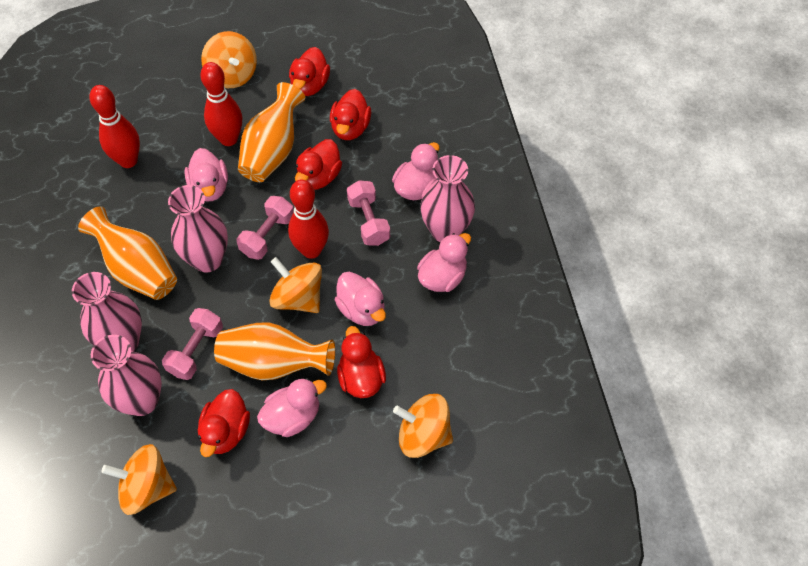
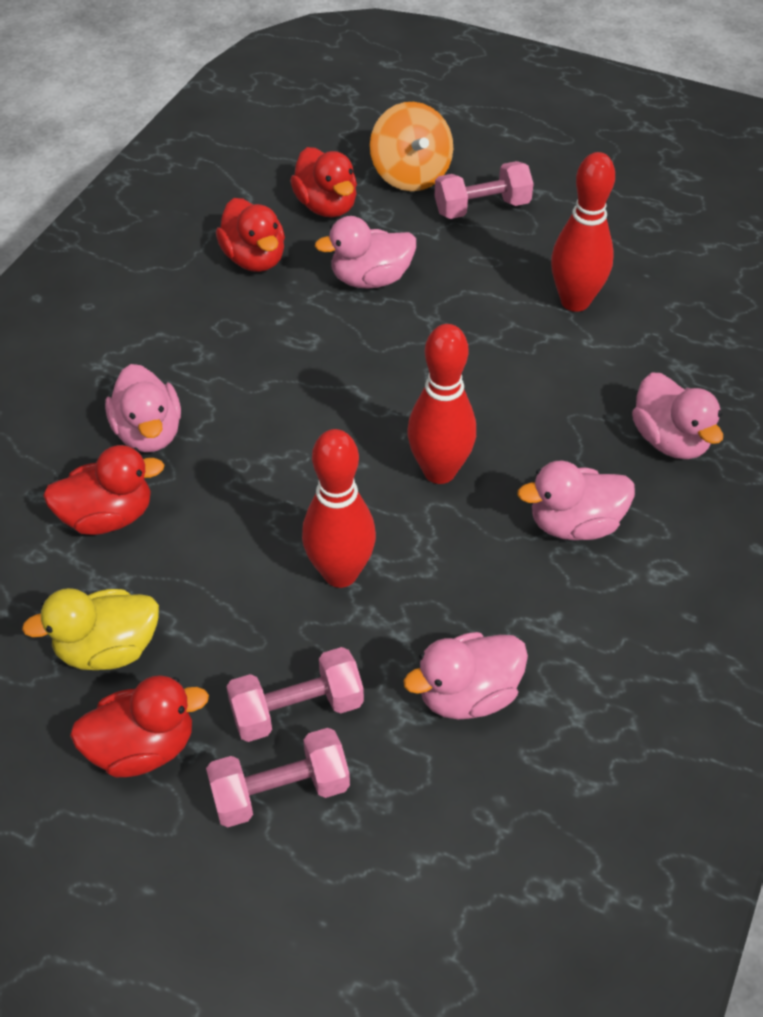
orange spinning top: 4 -> 1
orange vase: 3 -> 0
pink vase: 4 -> 0
red duck: 5 -> 4
yellow duck: 0 -> 1

